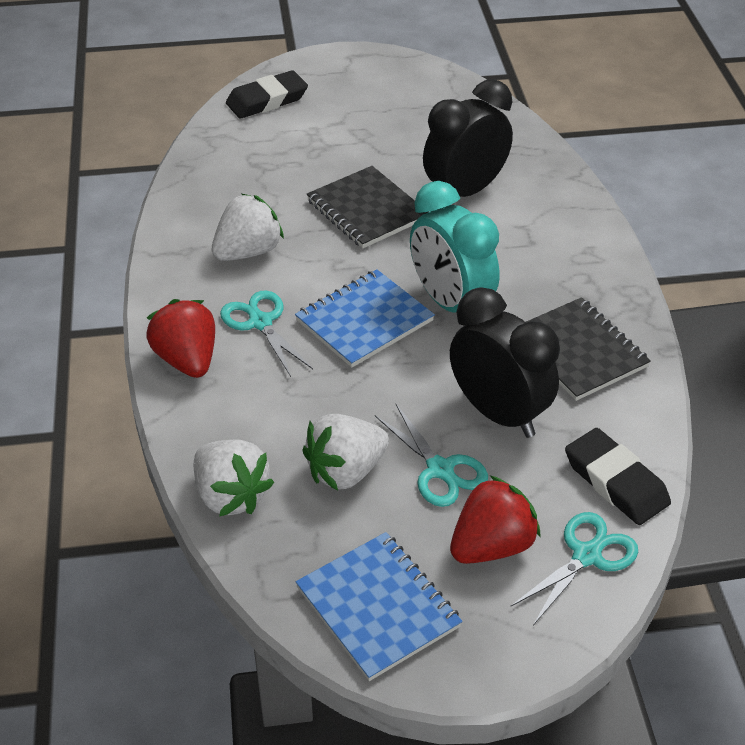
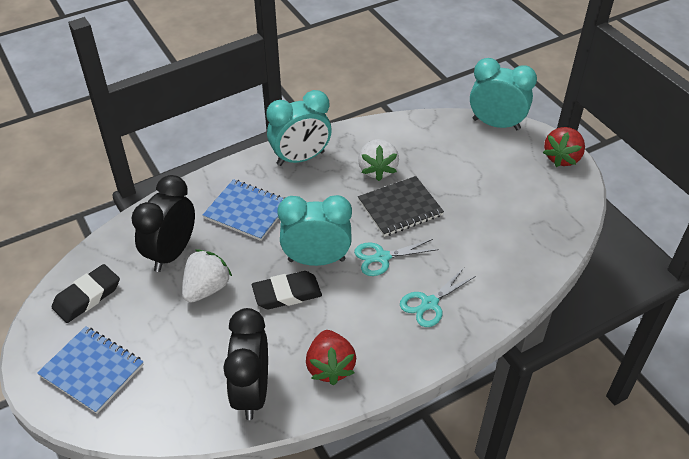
black notebook: 2 -> 1
turquoise clock: 1 -> 3
turquoise scissors: 3 -> 2
white strawberry: 3 -> 2

